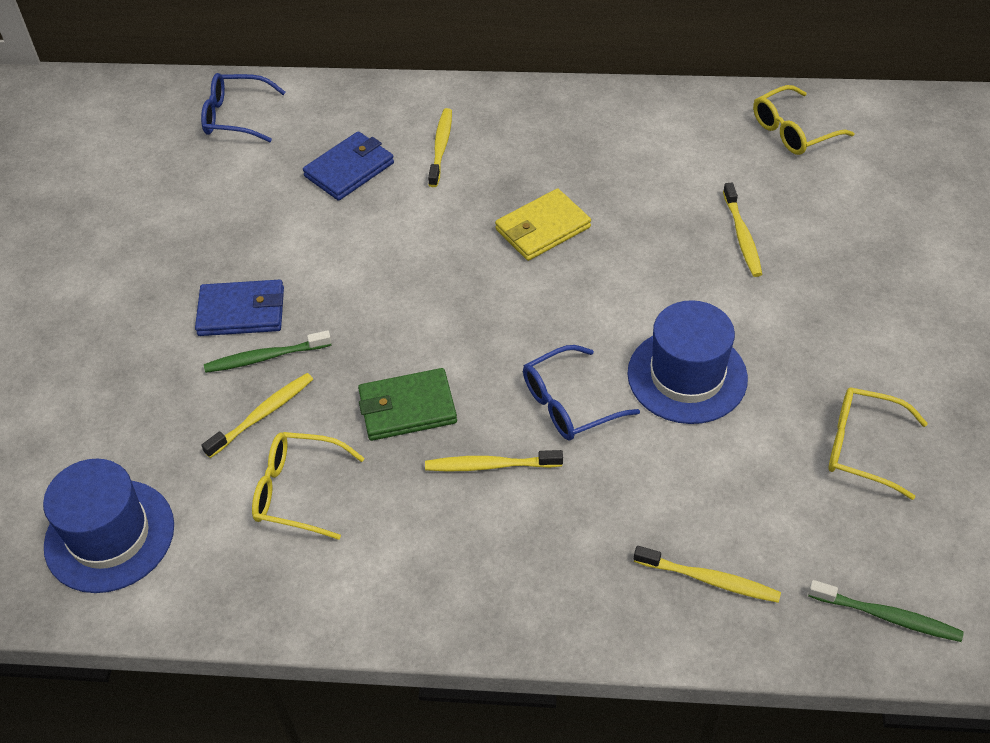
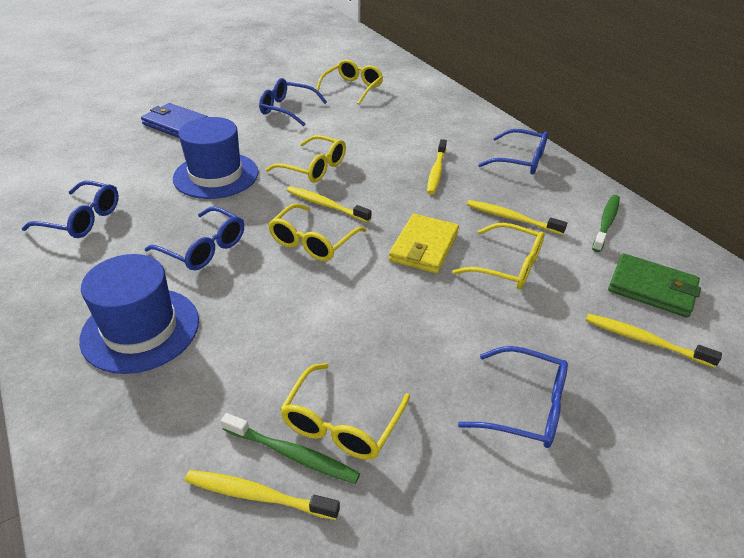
blue glasses: 2 -> 5
blue wallet: 2 -> 1
yellow glasses: 3 -> 5

